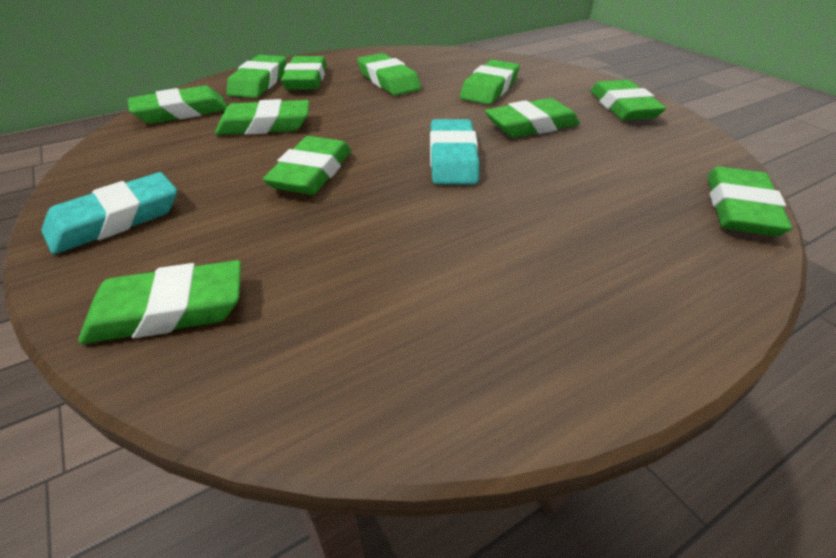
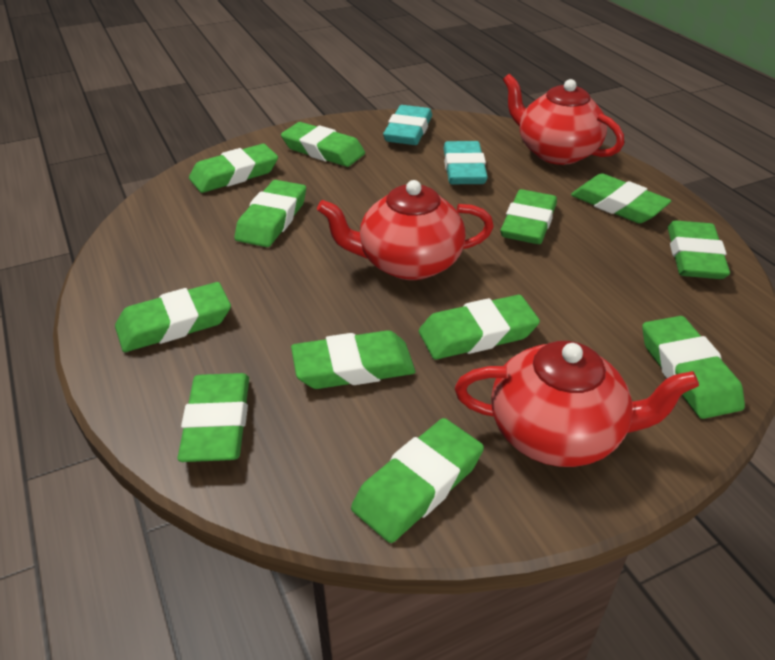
green eraser: 11 -> 12
red teapot: 0 -> 3

